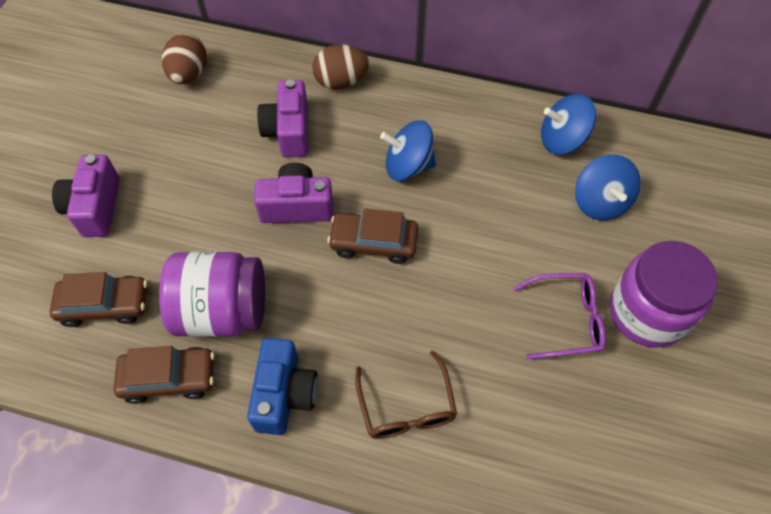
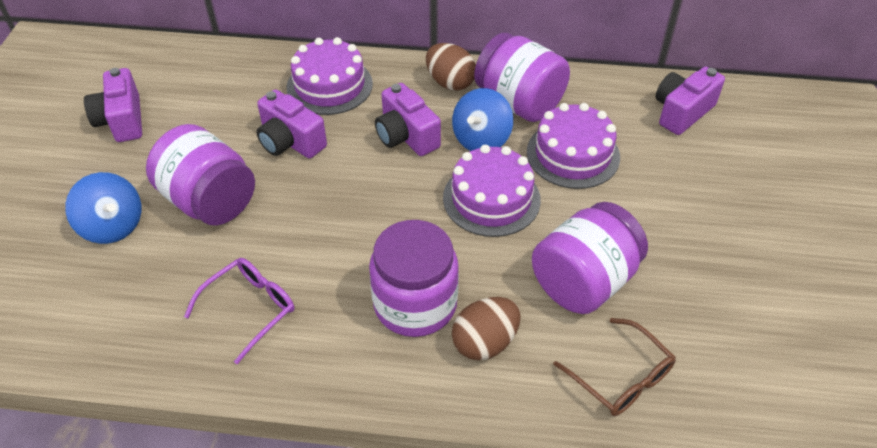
blue camera: 1 -> 0
blue spinning top: 3 -> 2
brown car: 3 -> 0
purple cake: 0 -> 3
purple camera: 3 -> 4
purple jar: 2 -> 4

